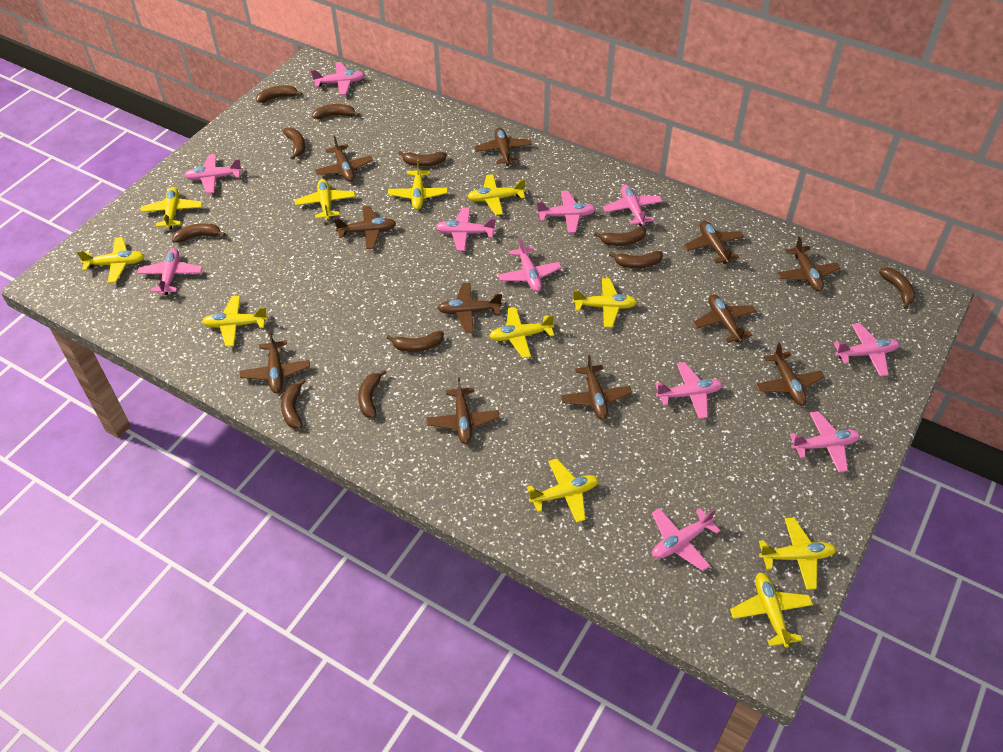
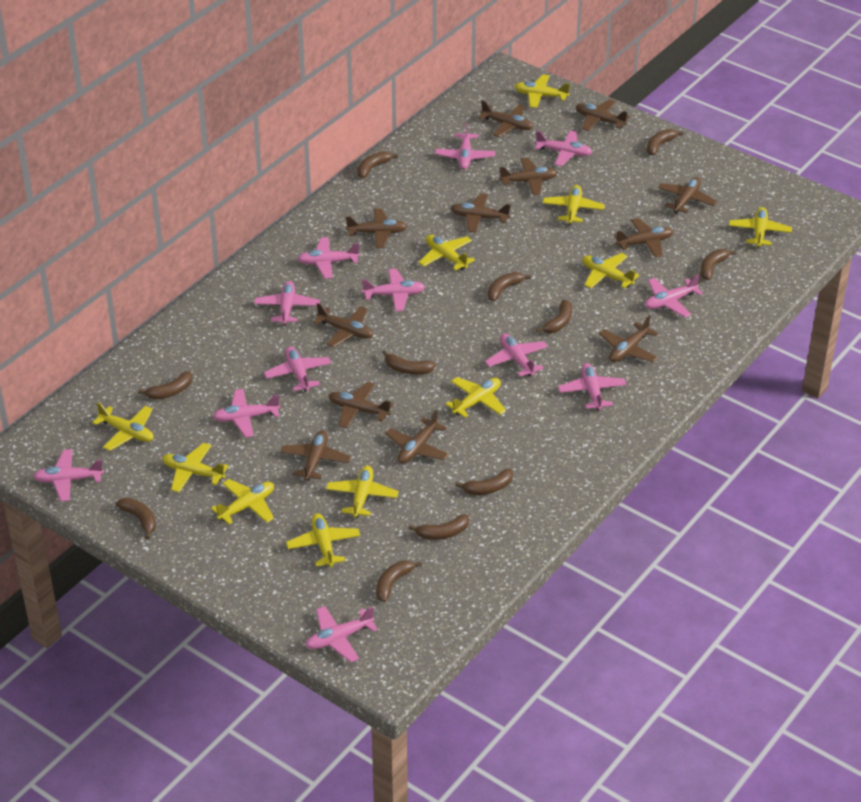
brown plane: 11 -> 12
pink plane: 11 -> 12

